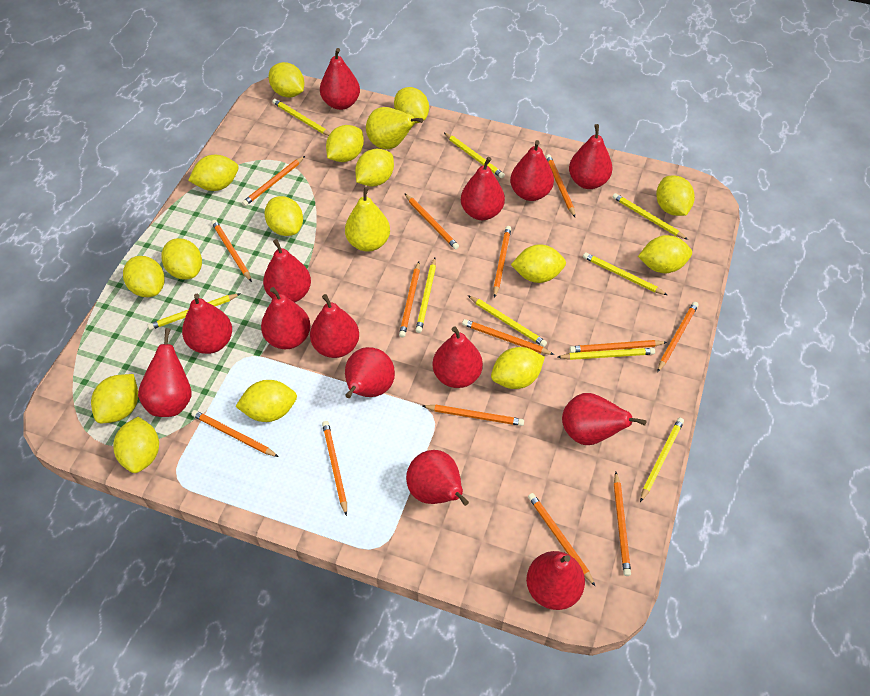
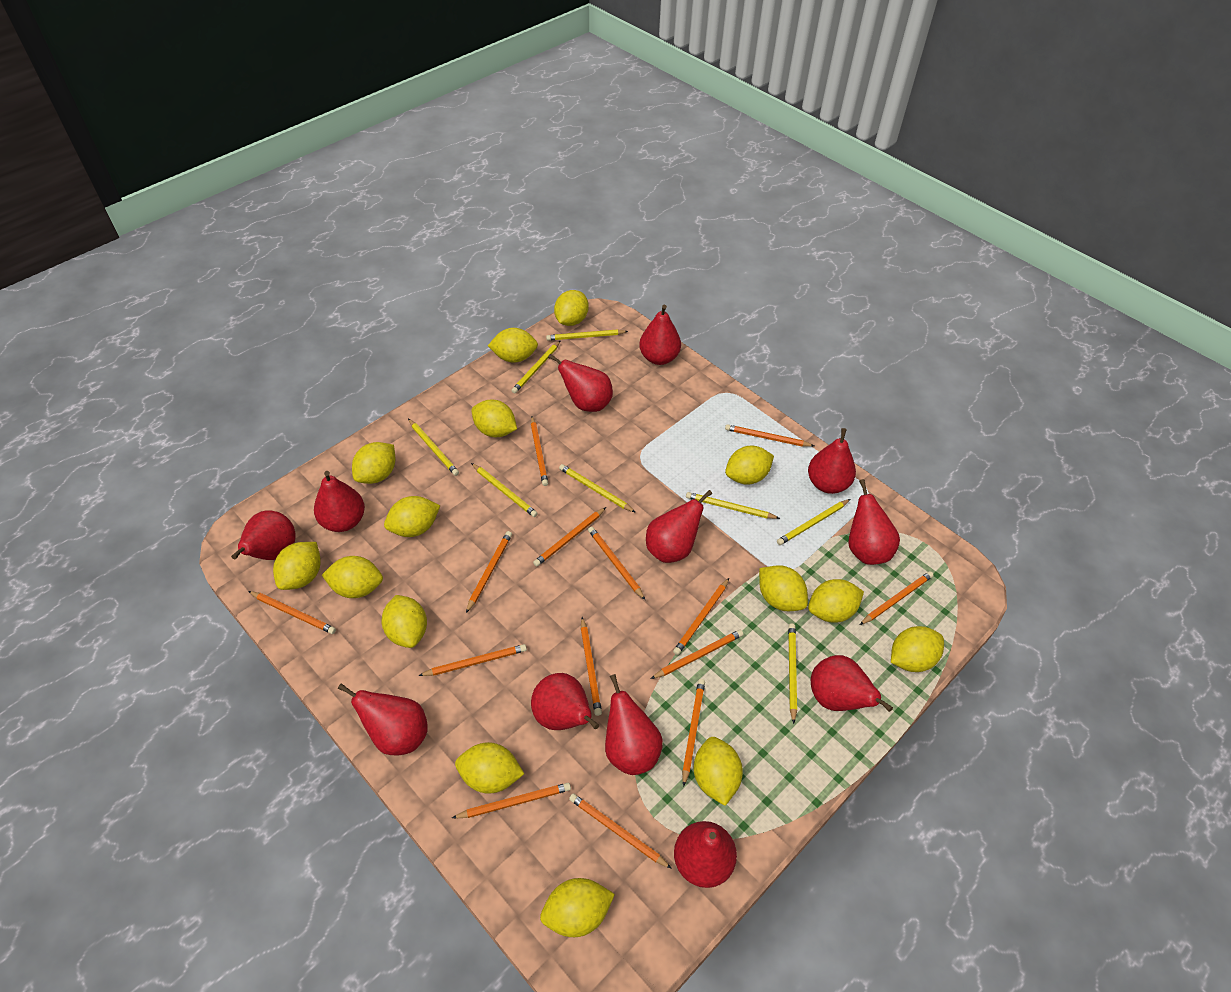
red pear: 14 -> 12
yellow pear: 2 -> 0
yellow pencil: 9 -> 8

